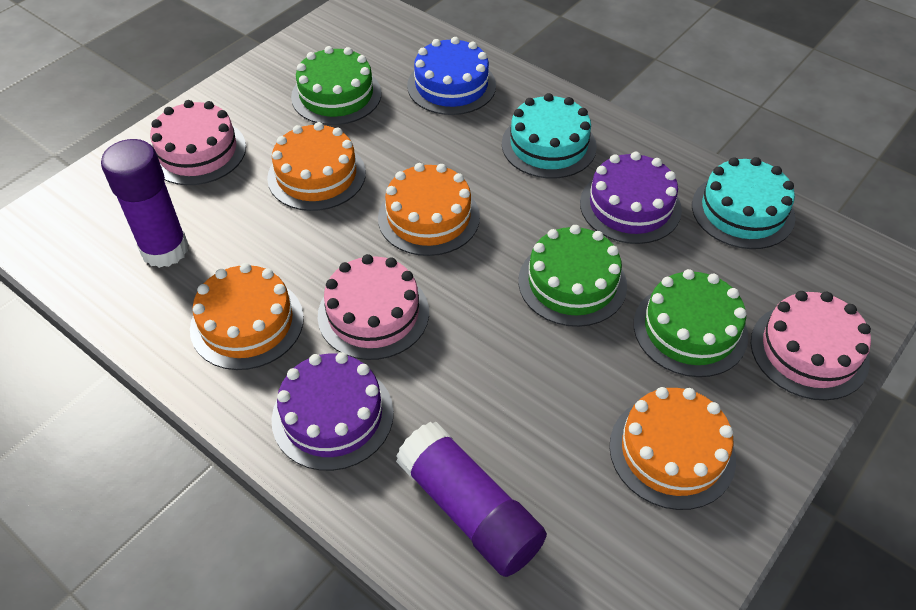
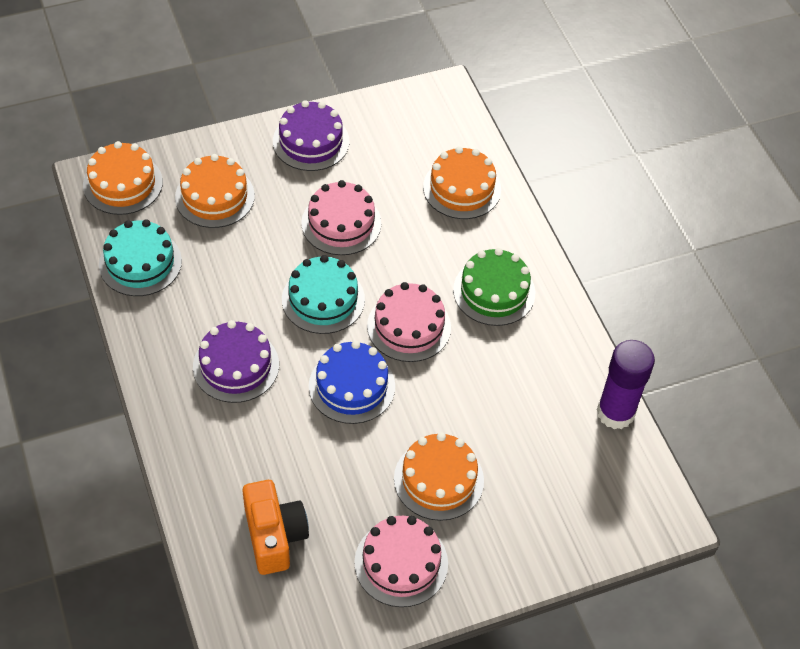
green cake: 3 -> 1
orange camera: 0 -> 1
purple glue stick: 2 -> 1

